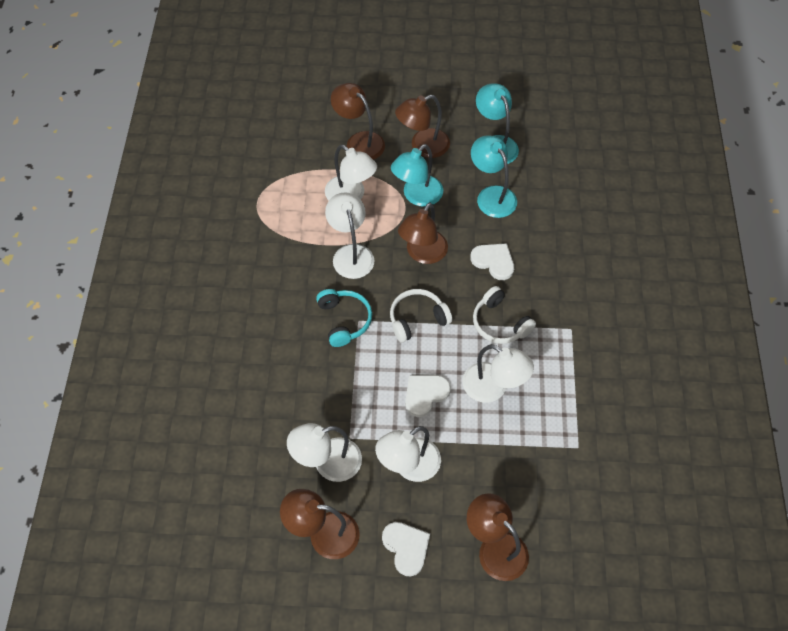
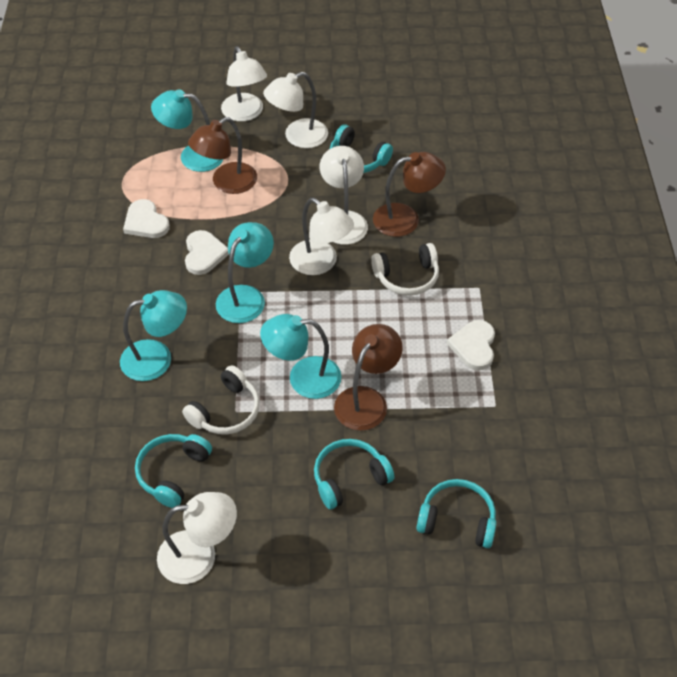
brown lamp: 5 -> 3
turquoise headphones: 1 -> 4
turquoise lamp: 3 -> 4

